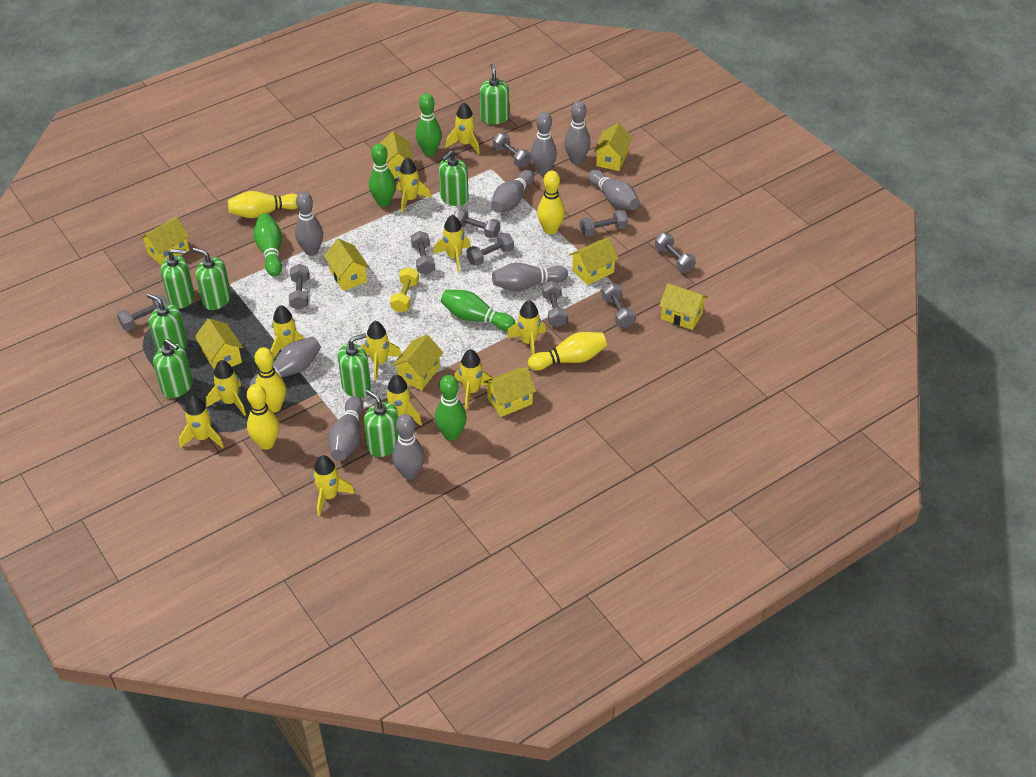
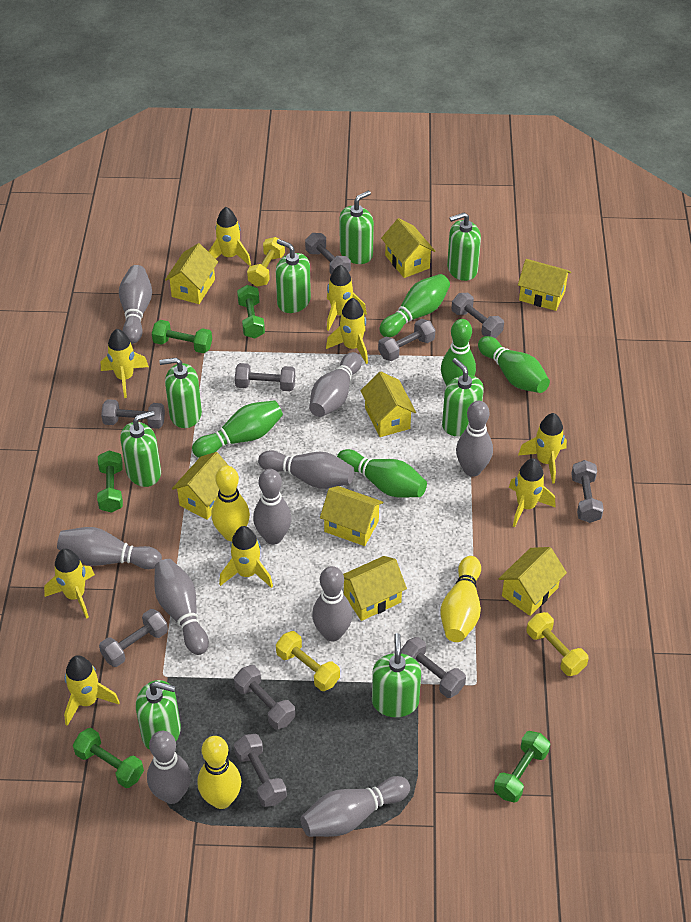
green dumbbell: 0 -> 5
grey bowling pin: 9 -> 10
yellow bowling pin: 5 -> 3
yellow dumbbell: 1 -> 3
yellow house: 9 -> 8
yellow rocket: 11 -> 9

